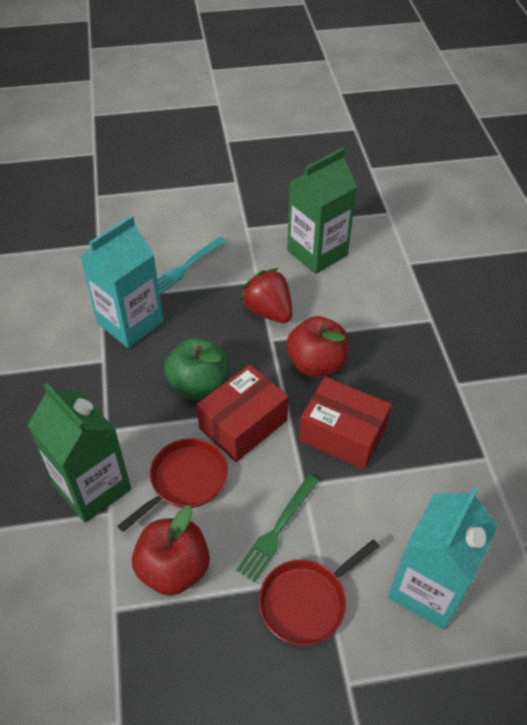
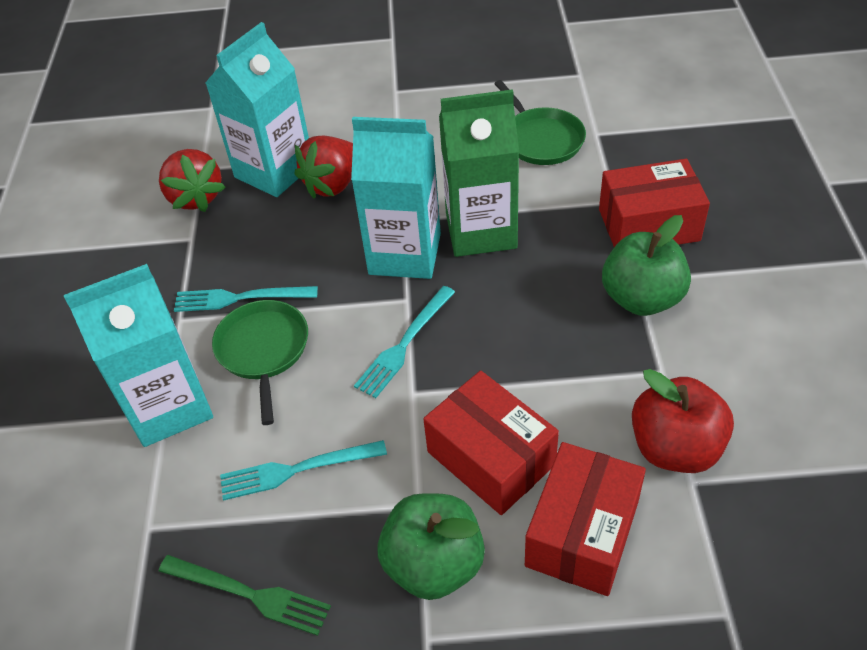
green apple: 1 -> 2
green carton: 2 -> 1
green pan: 0 -> 2
red apple: 2 -> 1
red box: 2 -> 3
red pan: 2 -> 0
red strawberry: 1 -> 2
turquoise carton: 2 -> 3
turquoise fork: 1 -> 3

